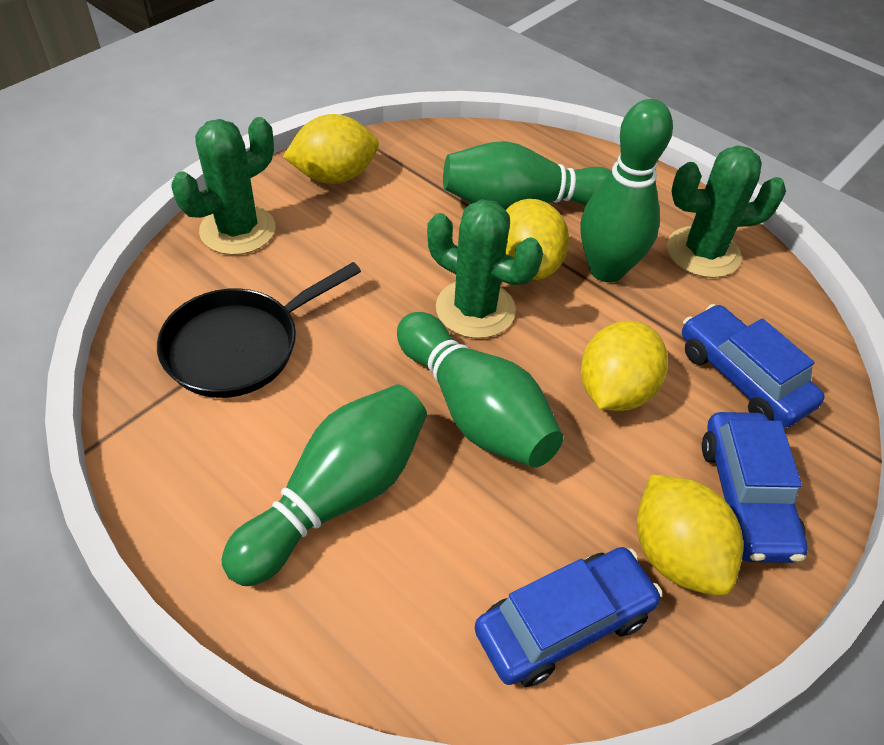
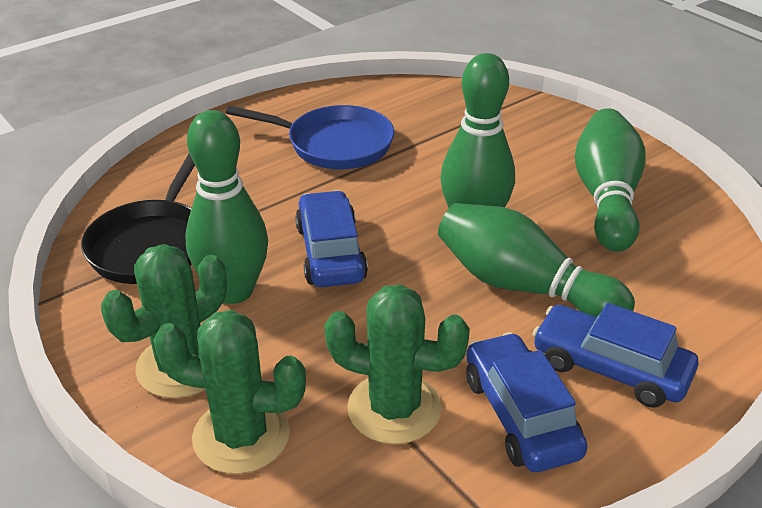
blue pan: 0 -> 1
yellow lemon: 4 -> 0

